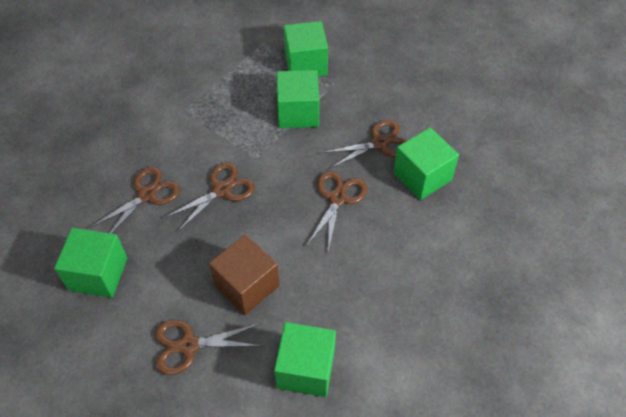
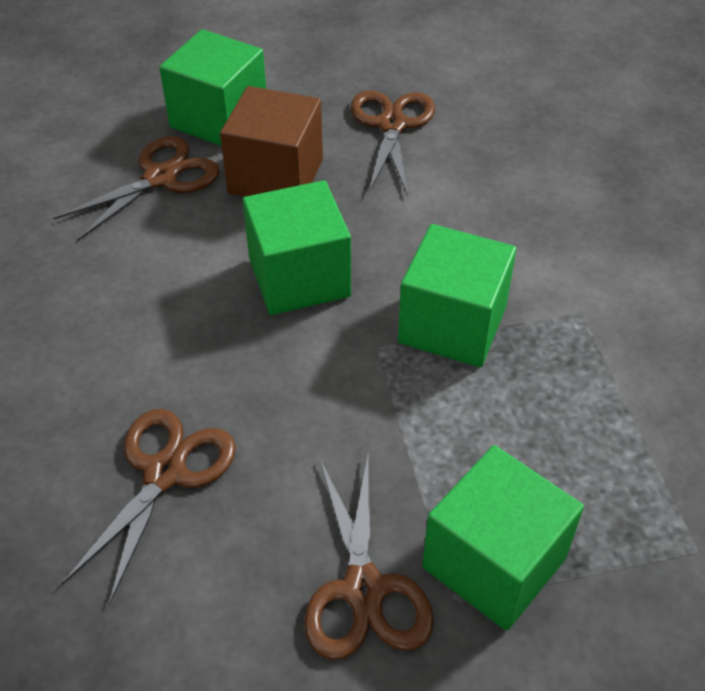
brown scissors: 5 -> 4
green cube: 5 -> 4

